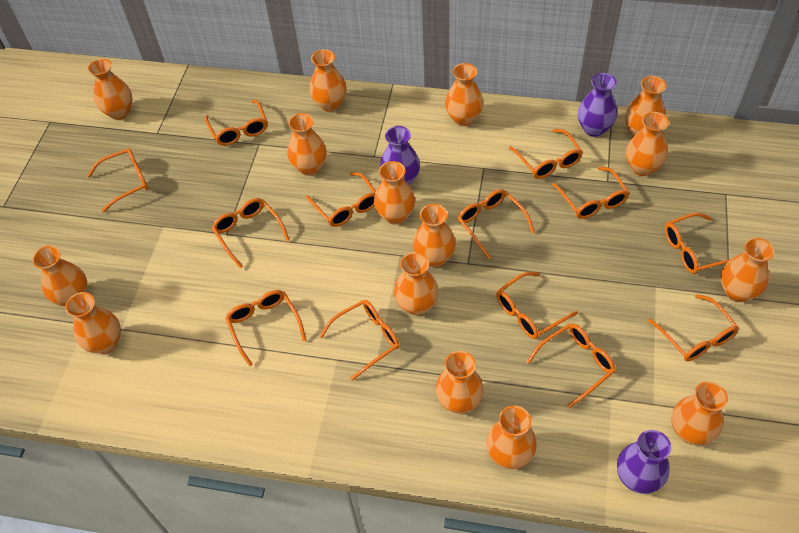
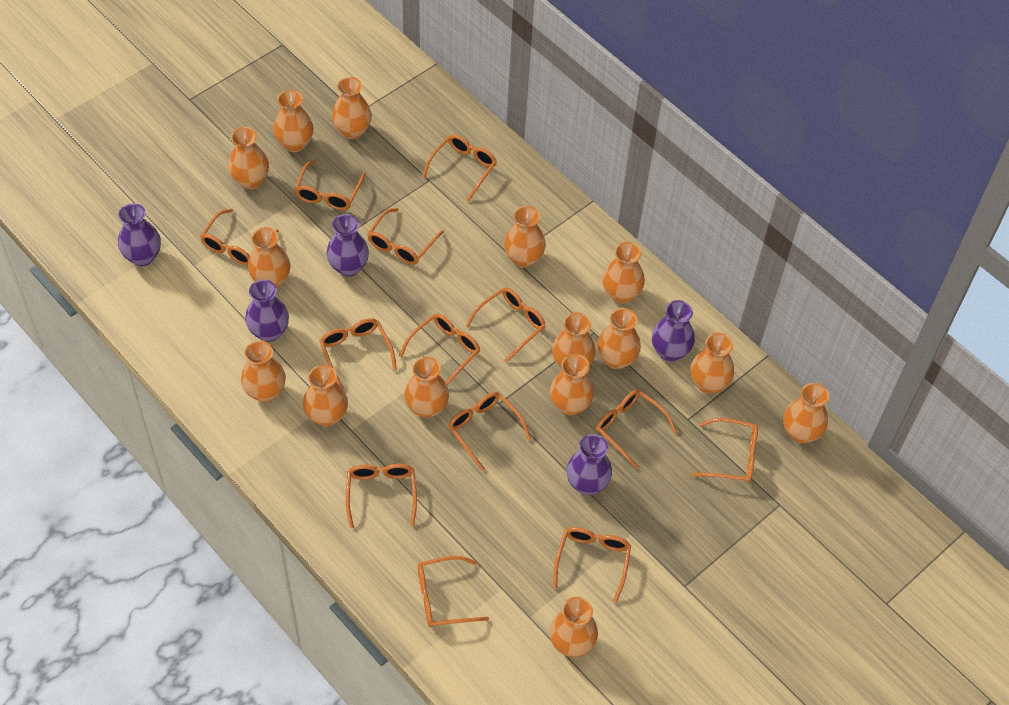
purple vase: 3 -> 5

